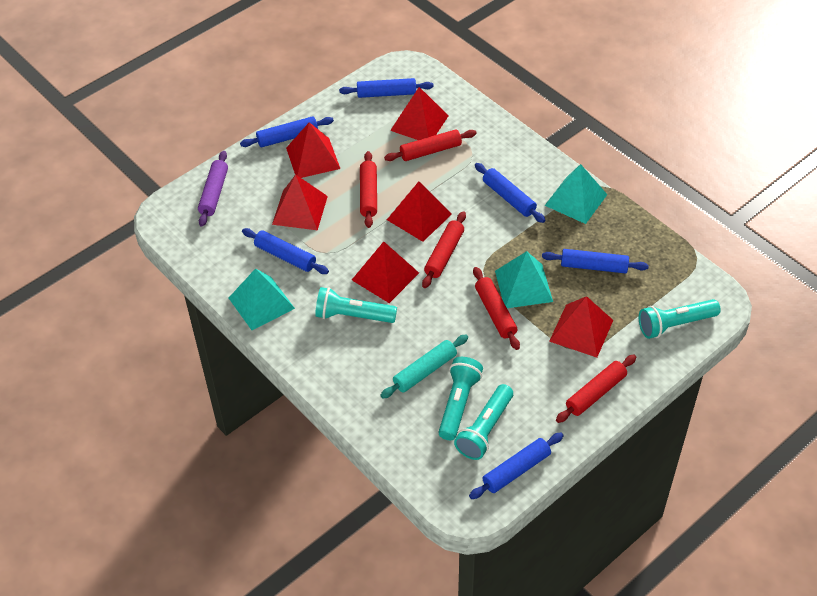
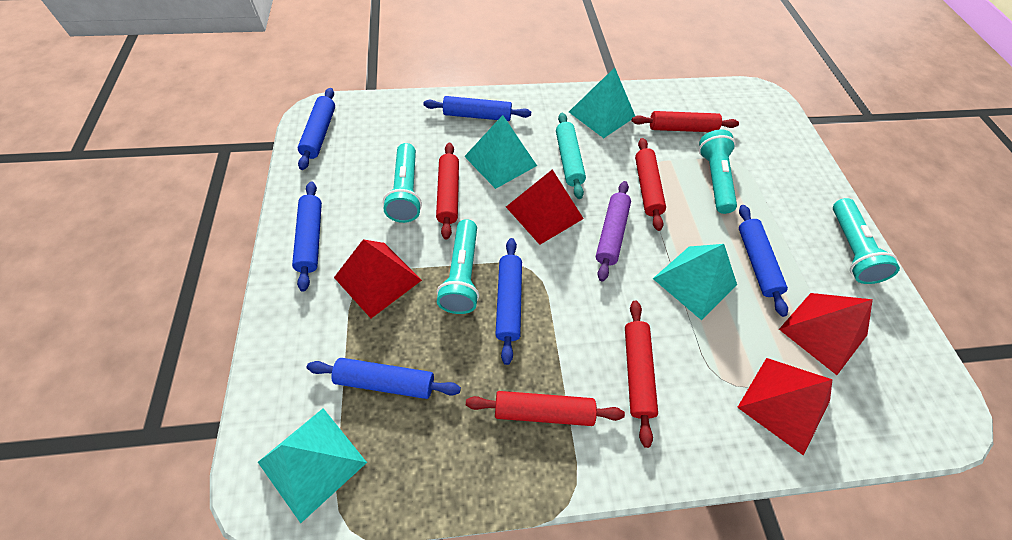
red pyramid: 6 -> 4
turquoise pyramid: 3 -> 4

